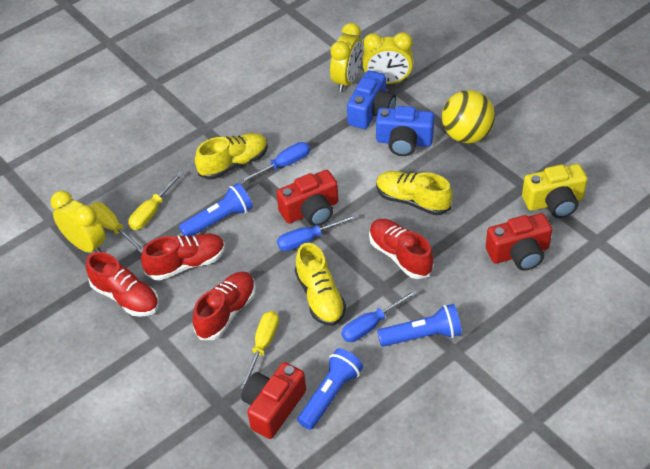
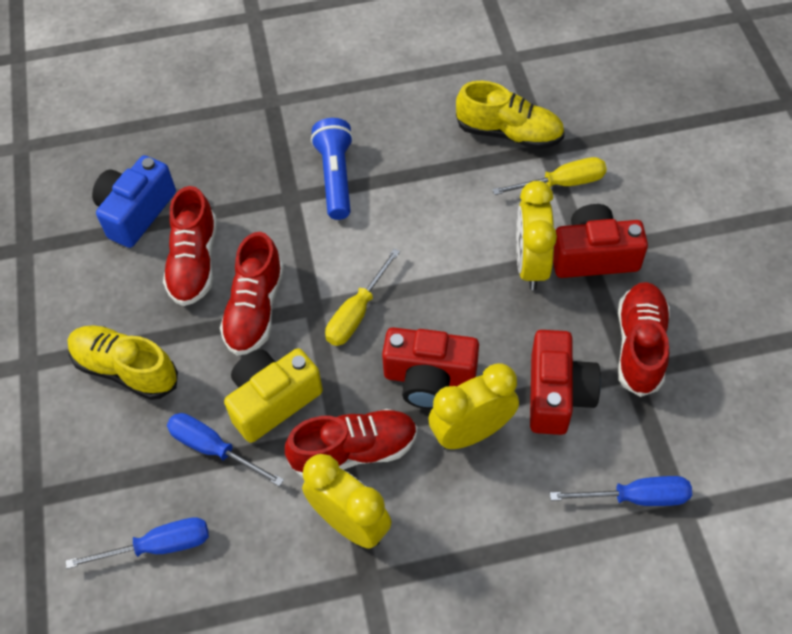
blue camera: 2 -> 1
blue flashlight: 3 -> 1
yellow ball: 1 -> 0
yellow screwdriver: 3 -> 2
yellow shoe: 3 -> 2

